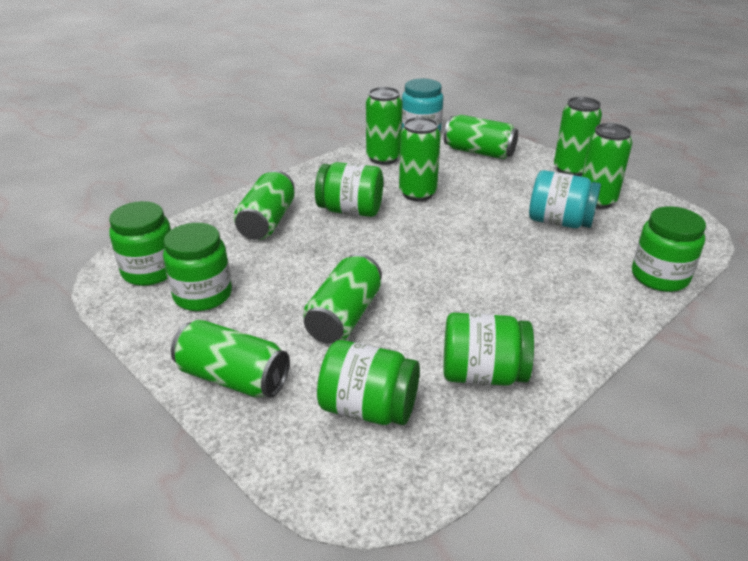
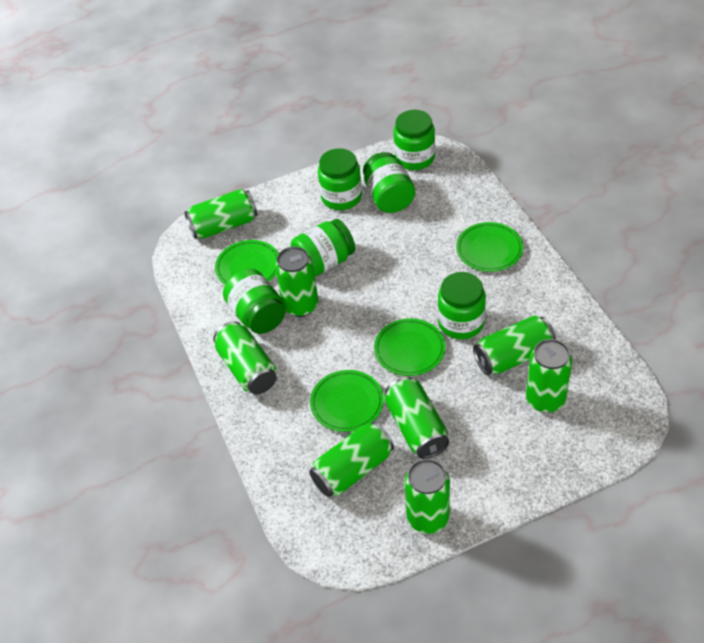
green plate: 0 -> 4
turquoise jar: 2 -> 0

